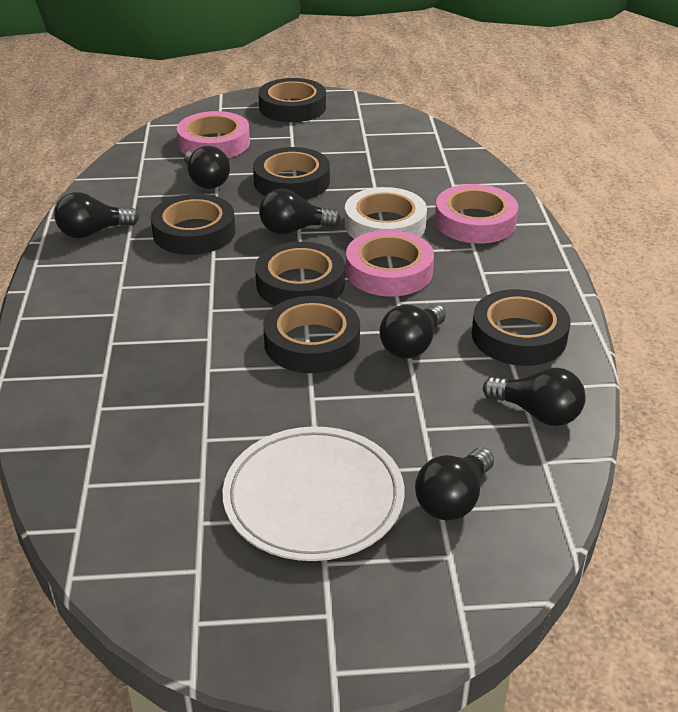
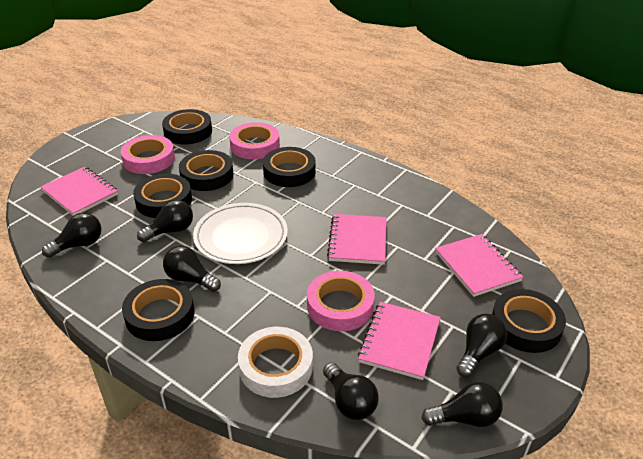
pink notebook: 0 -> 4

